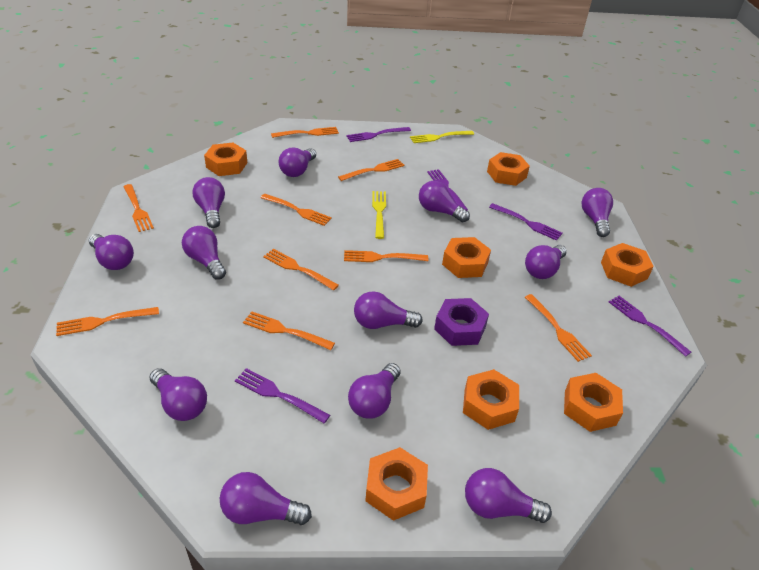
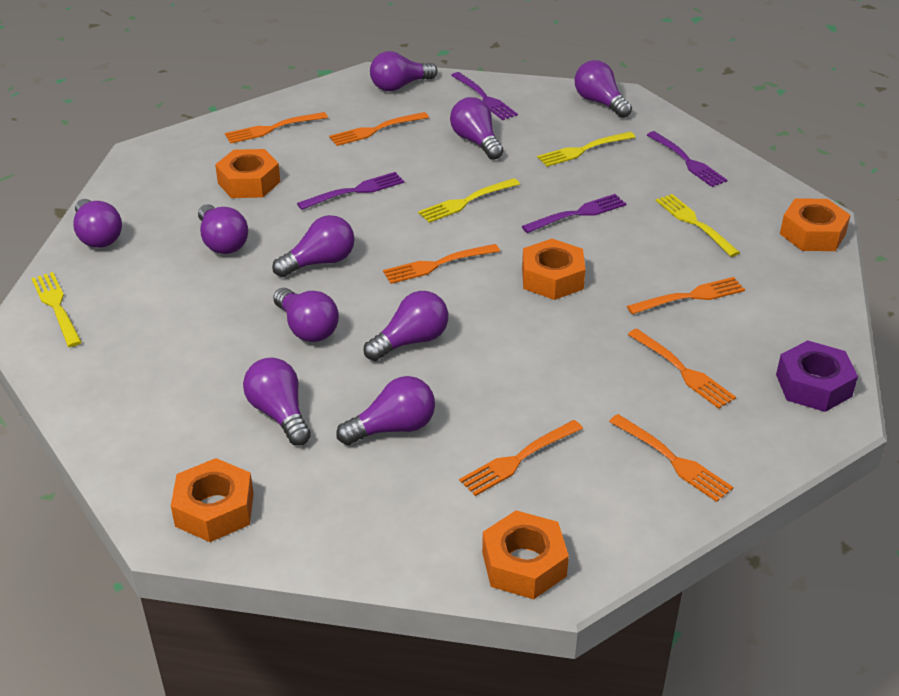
orange fork: 9 -> 7
orange nut: 7 -> 5
purple fork: 5 -> 4
purple light bulb: 12 -> 10
yellow fork: 2 -> 4

